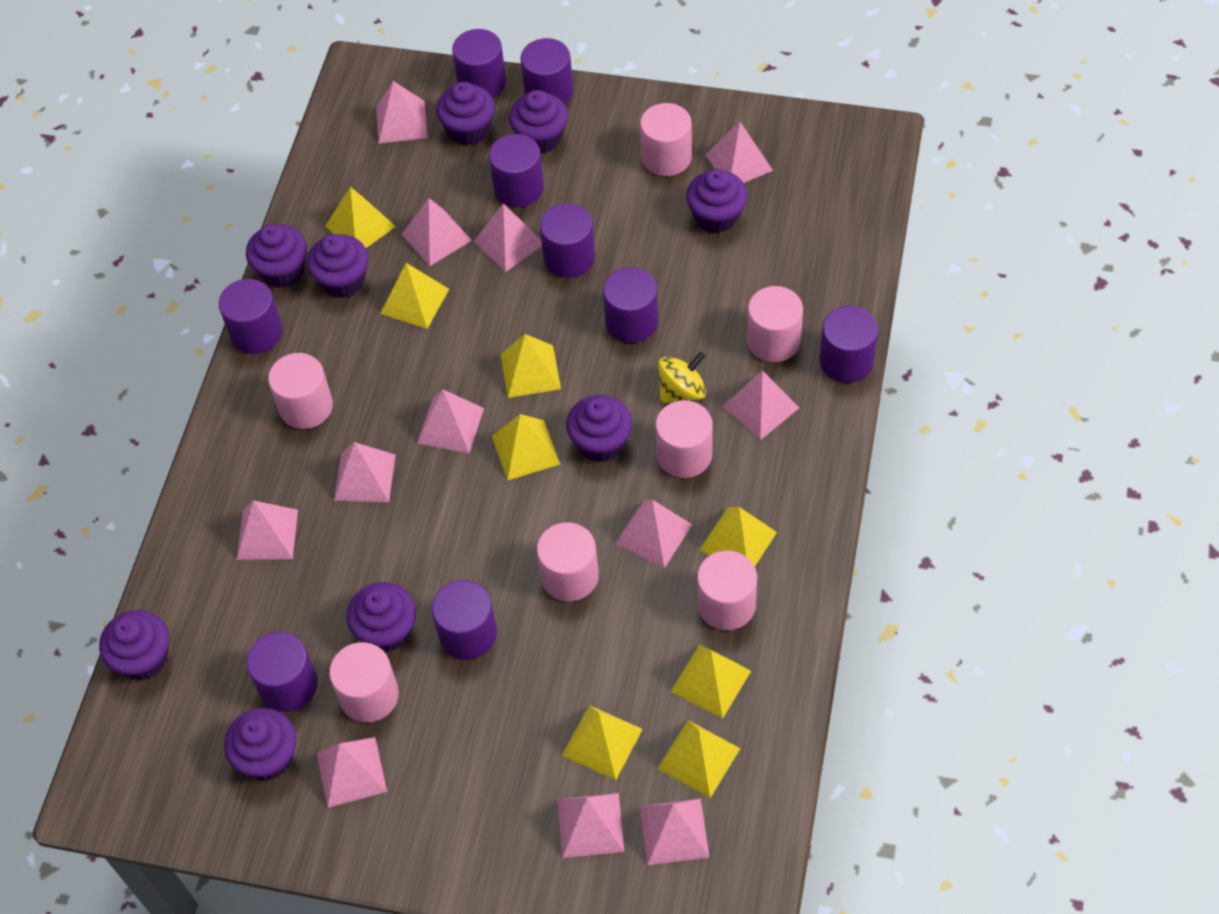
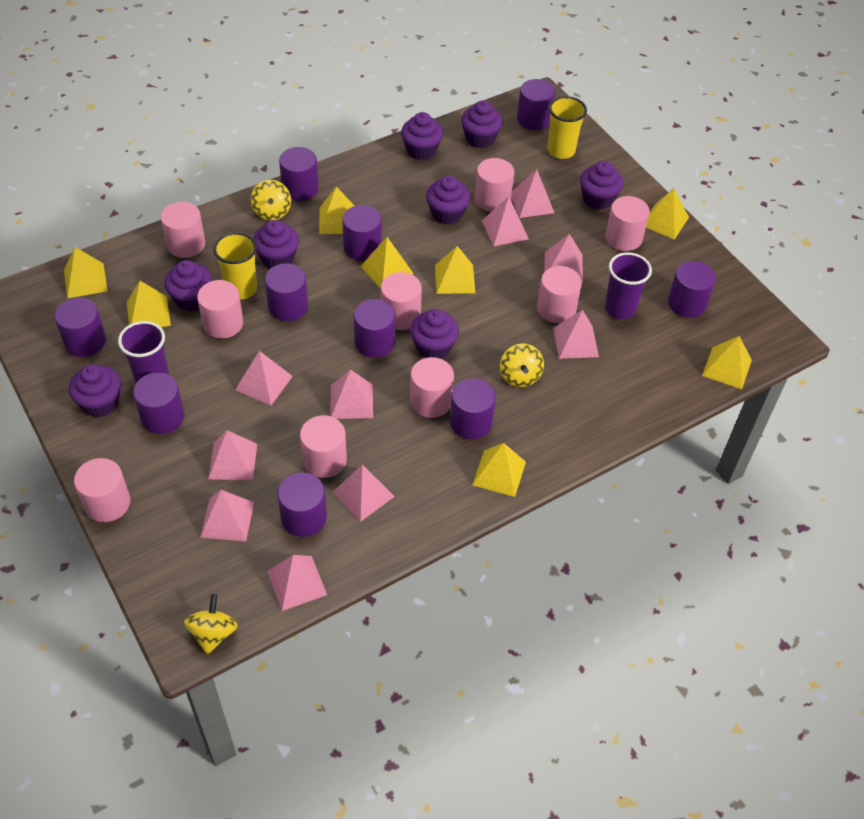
pink cylinder: 7 -> 9
pink pyramid: 12 -> 10
purple cup: 0 -> 2
purple cupcake: 9 -> 8
purple cylinder: 9 -> 10
yellow cup: 0 -> 2
yellow spinning top: 1 -> 3

